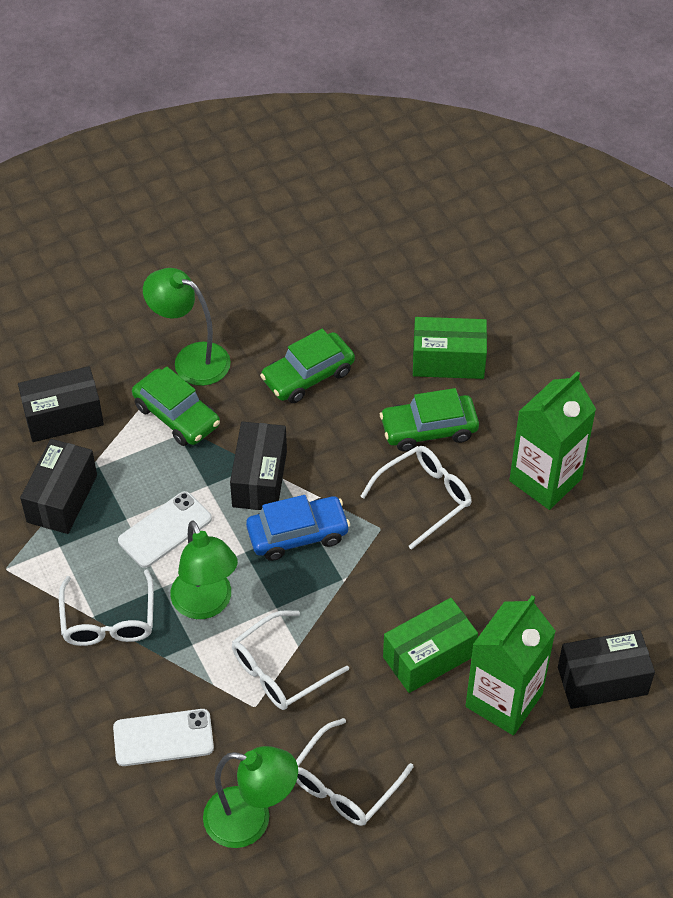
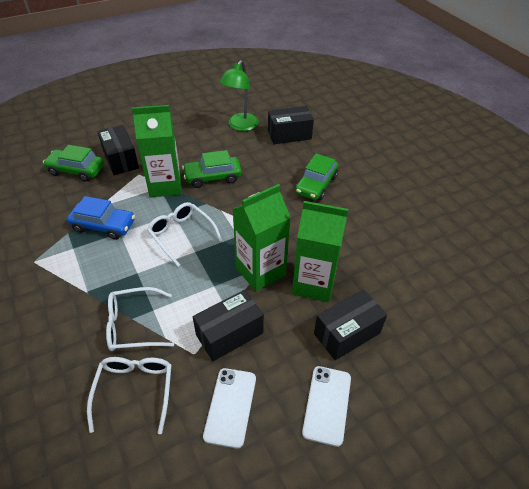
green box: 2 -> 0
green carton: 2 -> 3
green lamp: 3 -> 1
white glasses: 4 -> 3

